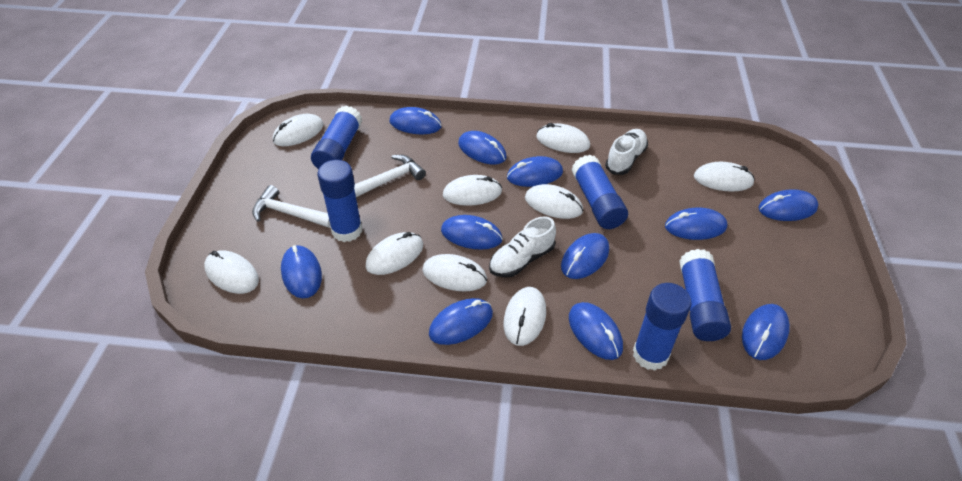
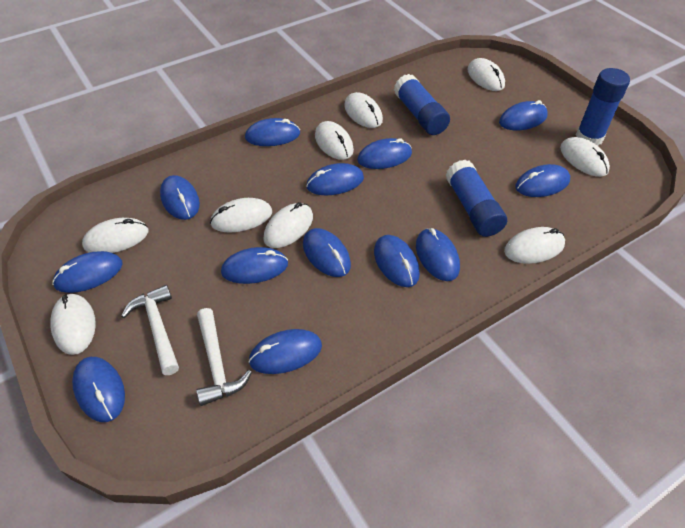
blue glue stick: 5 -> 3
blue mouse: 11 -> 13
white shoe: 2 -> 0

